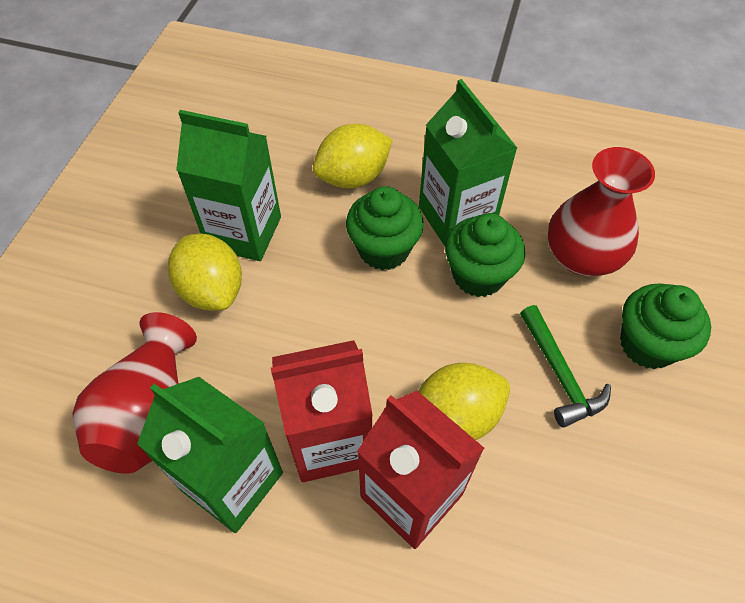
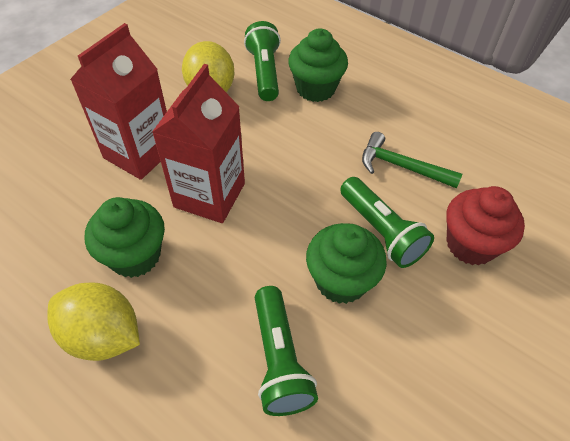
green carton: 3 -> 0
green flashlight: 0 -> 3
red cupcake: 0 -> 1
red vase: 2 -> 0
yellow lemon: 3 -> 2

